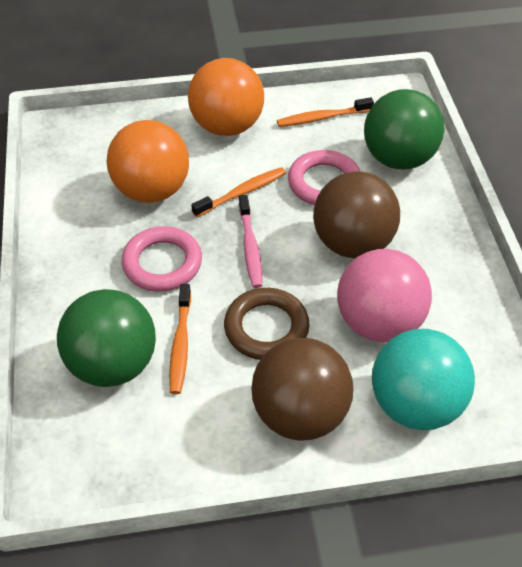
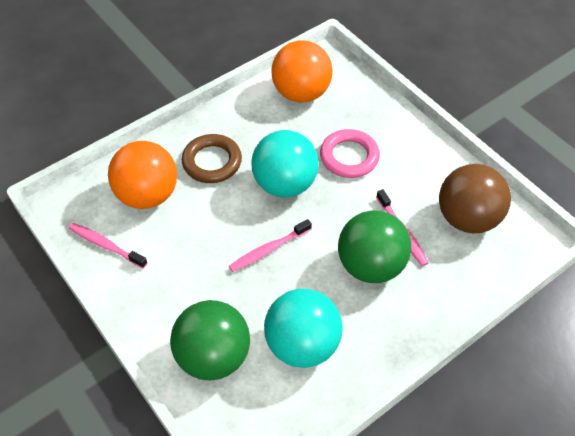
brown ball: 2 -> 1
orange toothbrush: 3 -> 0
pink ball: 1 -> 0
pink ring: 2 -> 1
pink toothbrush: 1 -> 3
turquoise ball: 1 -> 2

